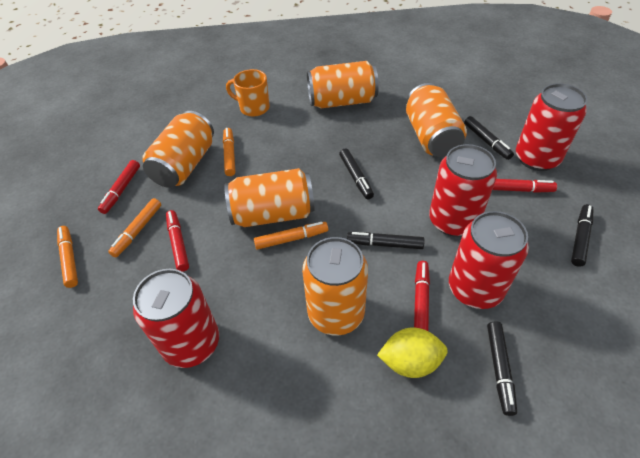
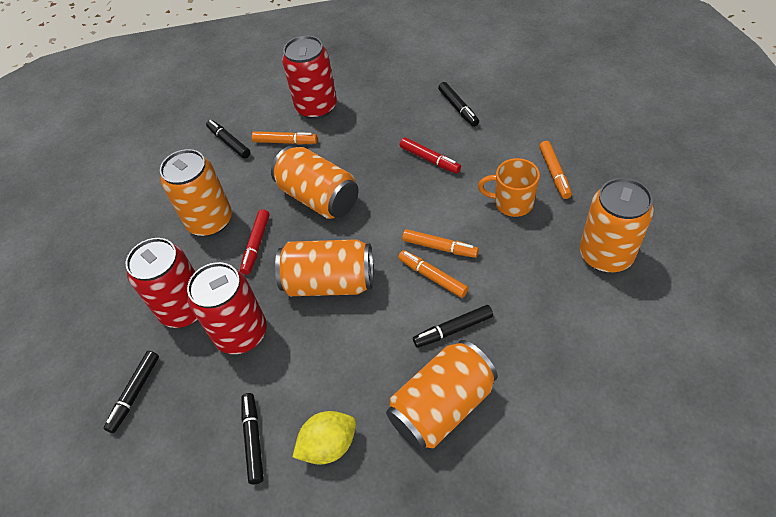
red can: 4 -> 3
red marker: 4 -> 2

